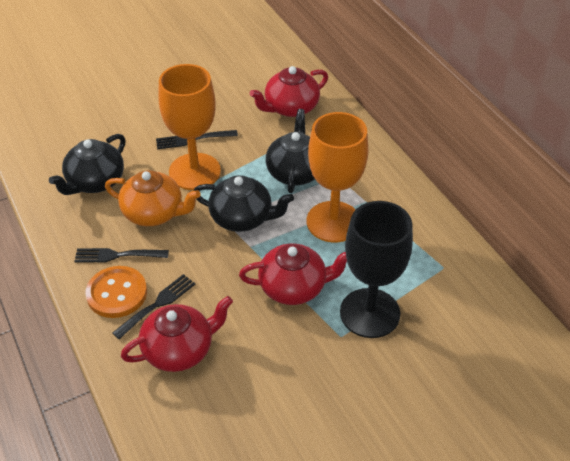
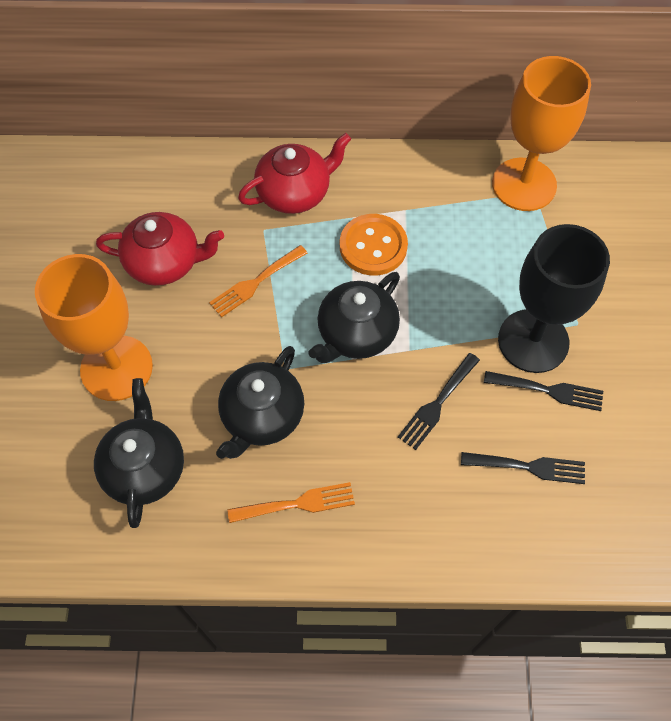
orange fork: 0 -> 2
orange teapot: 1 -> 0
red teapot: 3 -> 2

